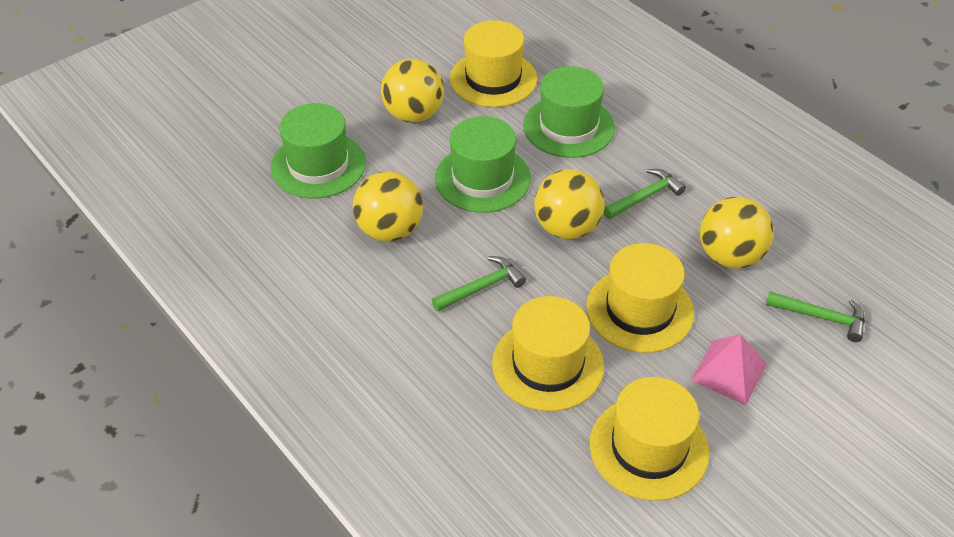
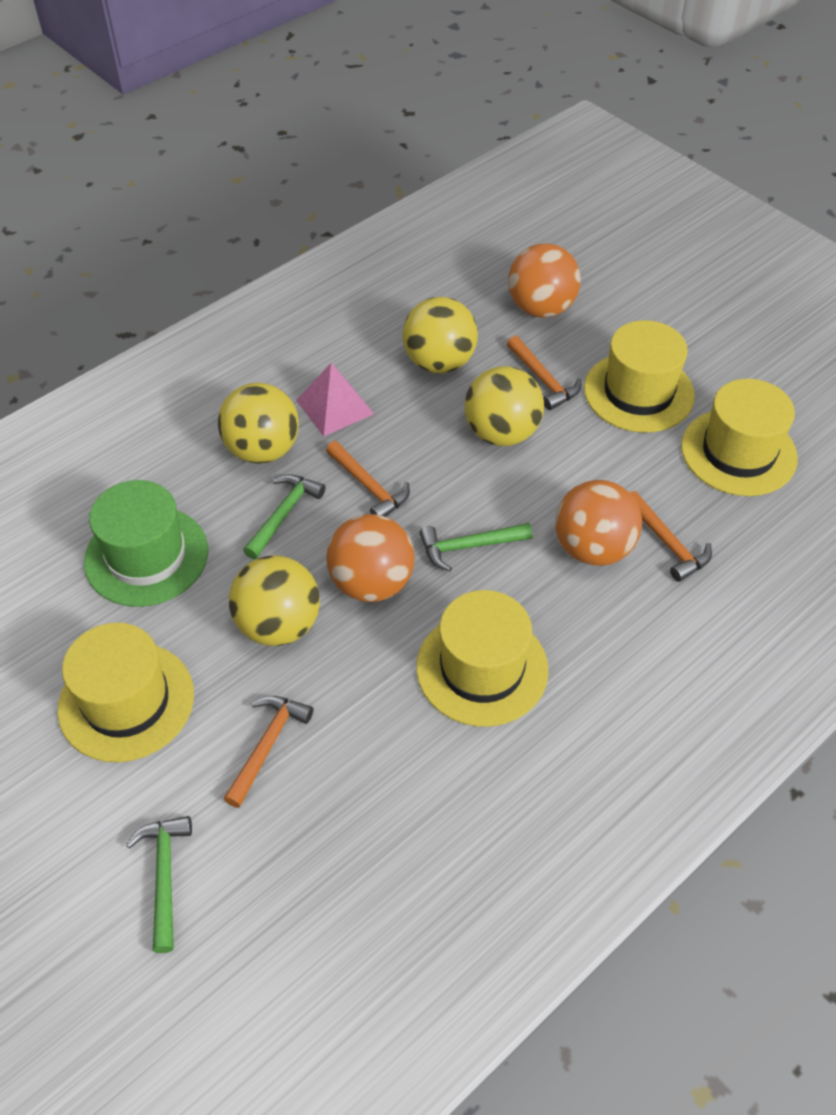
green hat: 3 -> 1
orange ball: 0 -> 3
orange hammer: 0 -> 4

